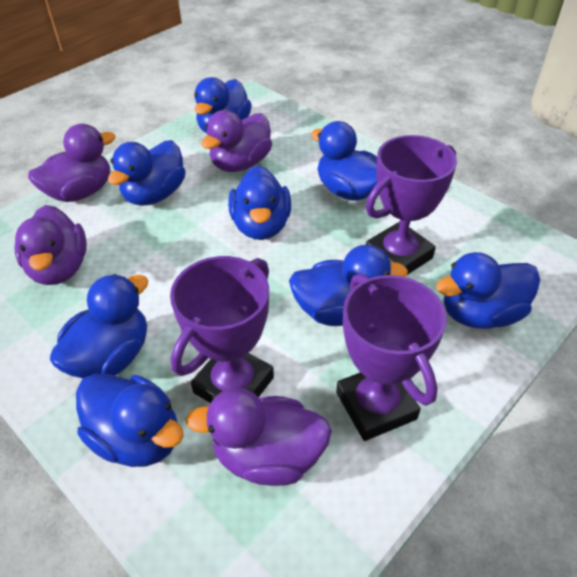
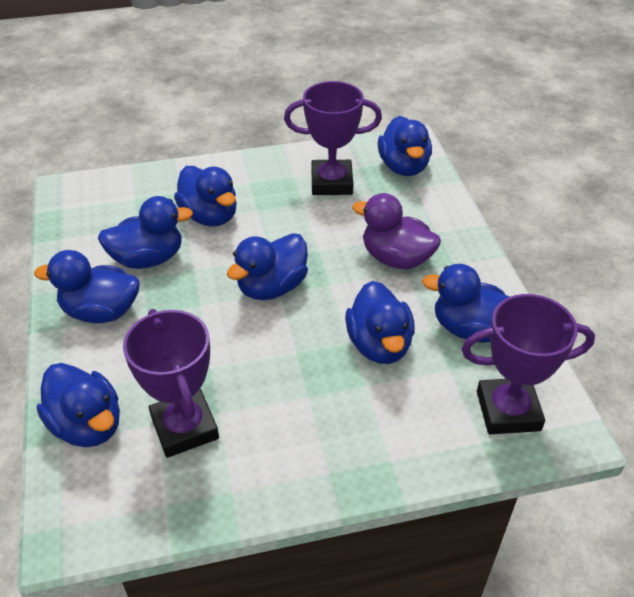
purple duck: 4 -> 1

